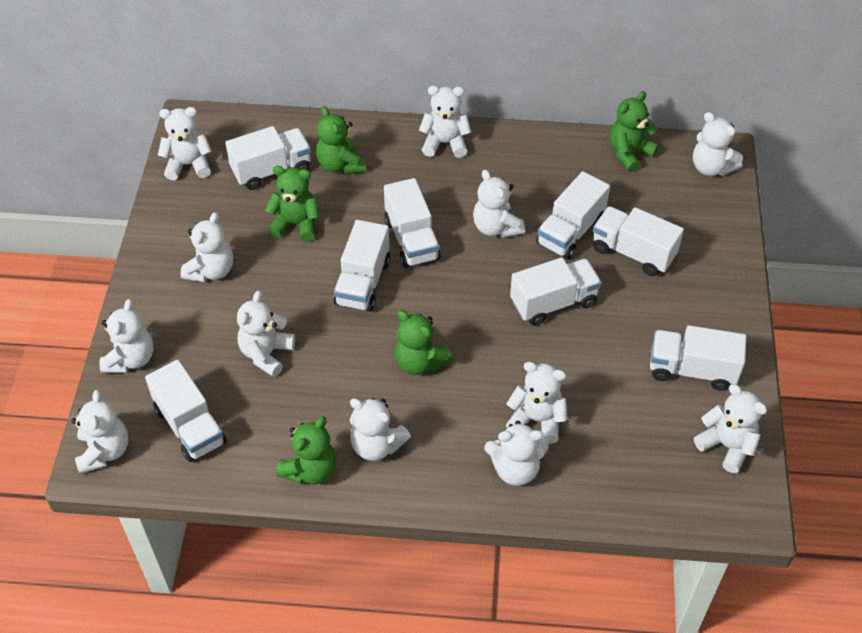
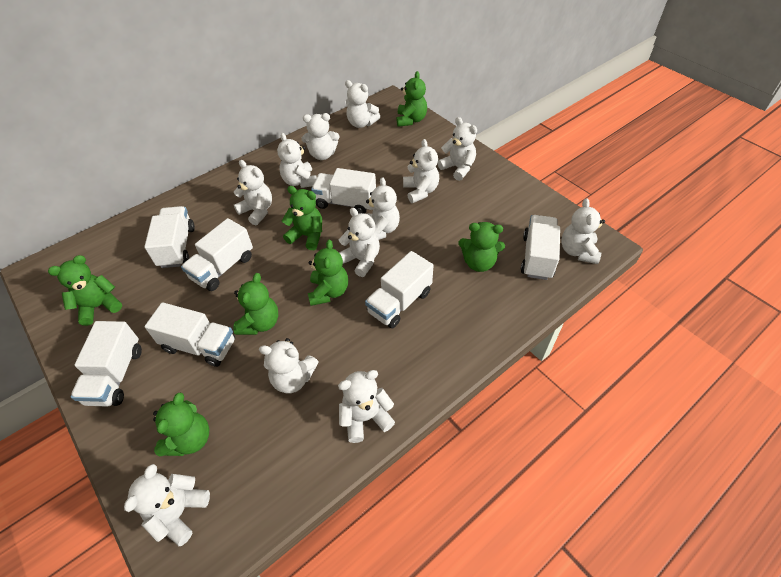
green teddy bear: 5 -> 7
white truck: 8 -> 7

